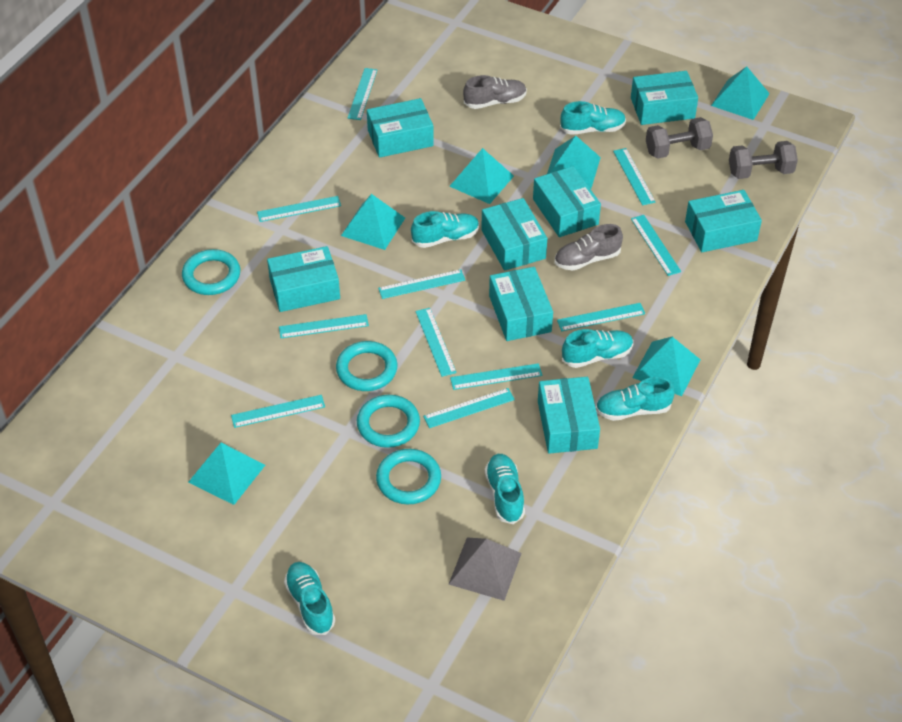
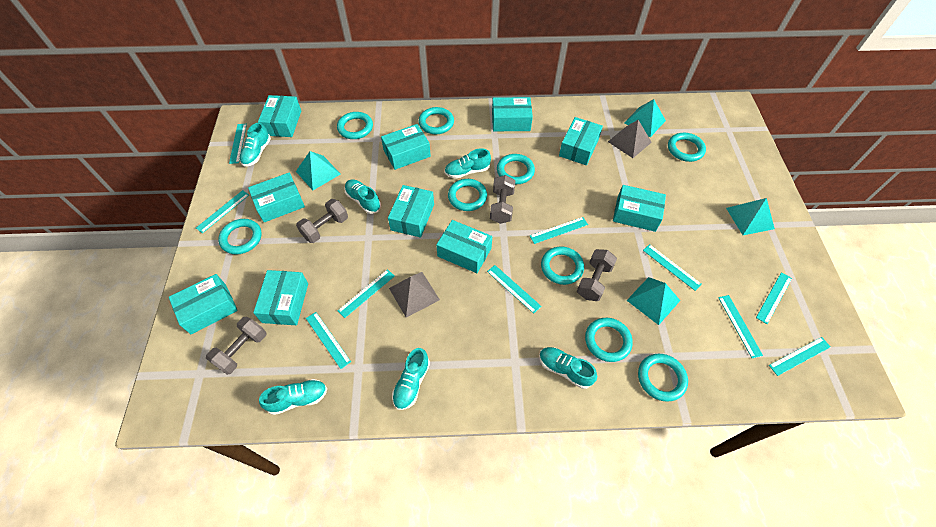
grey dumbbell: 2 -> 4
grey pyramid: 1 -> 2
grey shoe: 2 -> 0
turquoise box: 8 -> 10
turquoise pyramid: 6 -> 4
turquoise ring: 4 -> 9
turquoise ruler: 11 -> 10

